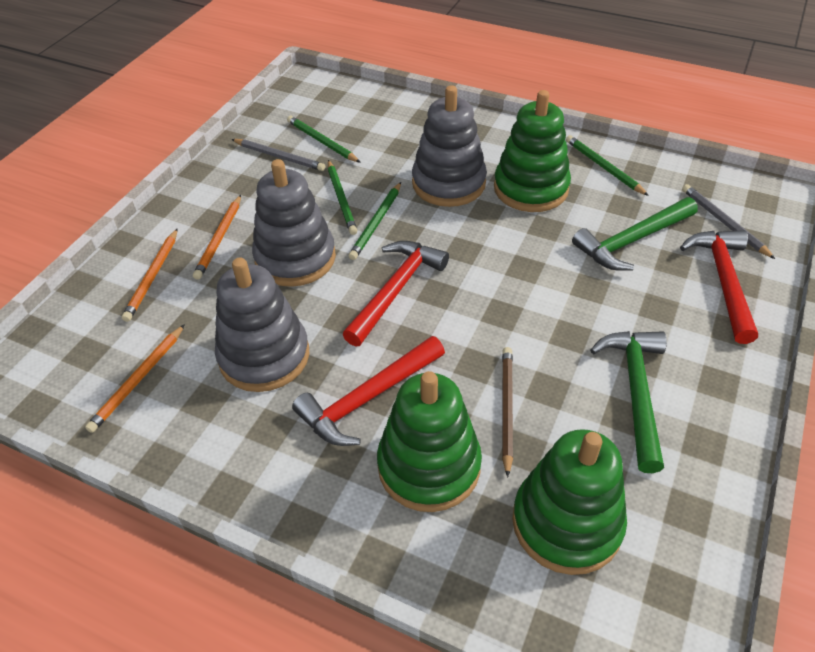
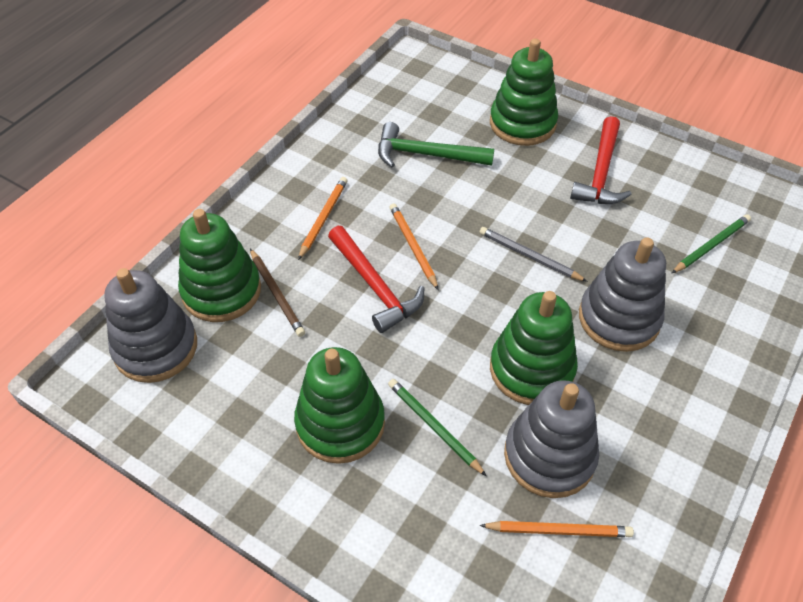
green hammer: 2 -> 1
green pencil: 4 -> 2
green stacking toy: 3 -> 4
grey pencil: 2 -> 1
red hammer: 3 -> 2

